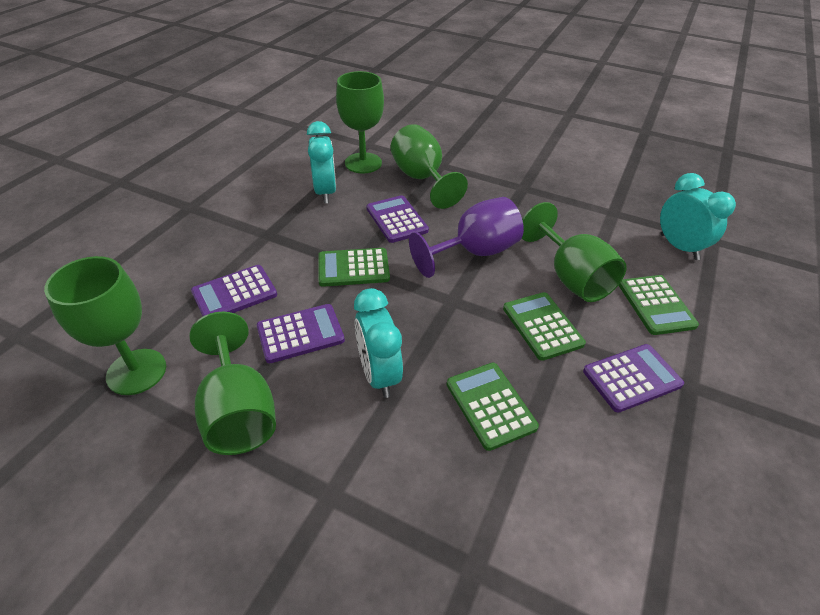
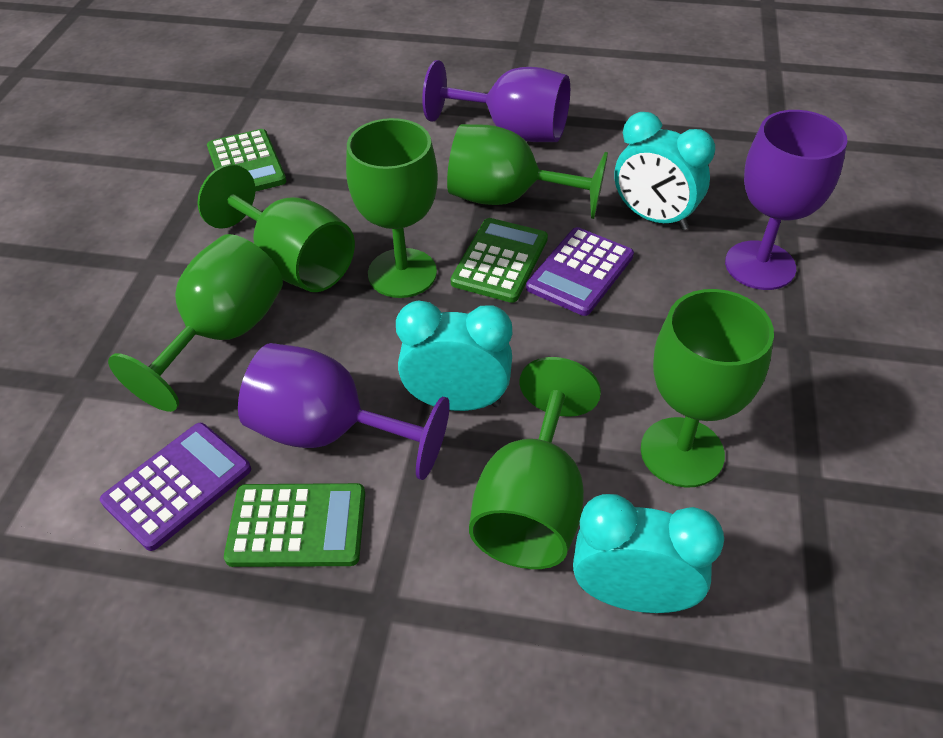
green calculator: 4 -> 3
green goblet: 5 -> 6
purple calculator: 4 -> 2
purple goblet: 1 -> 3

